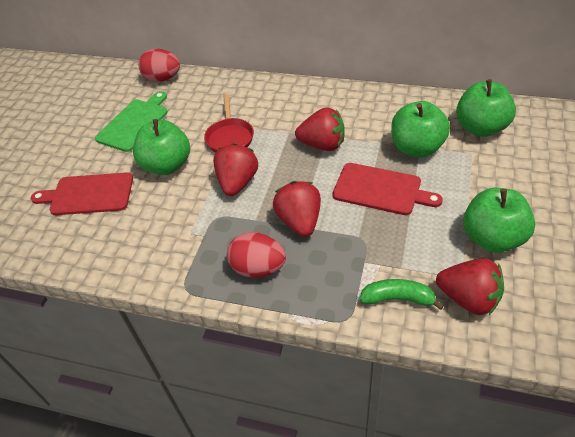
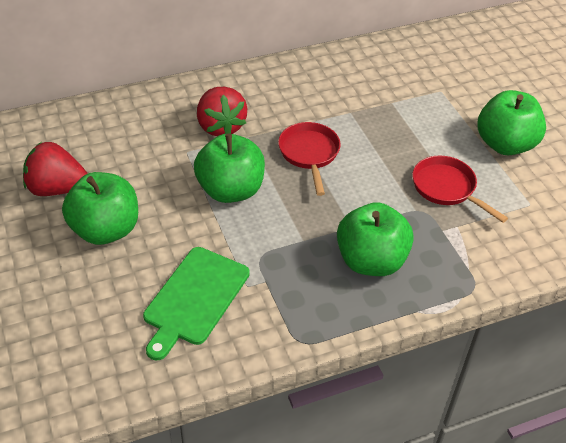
green banana: 1 -> 0
red cutting board: 2 -> 0
red egg: 2 -> 0
red pan: 1 -> 2
red strawberry: 4 -> 2

